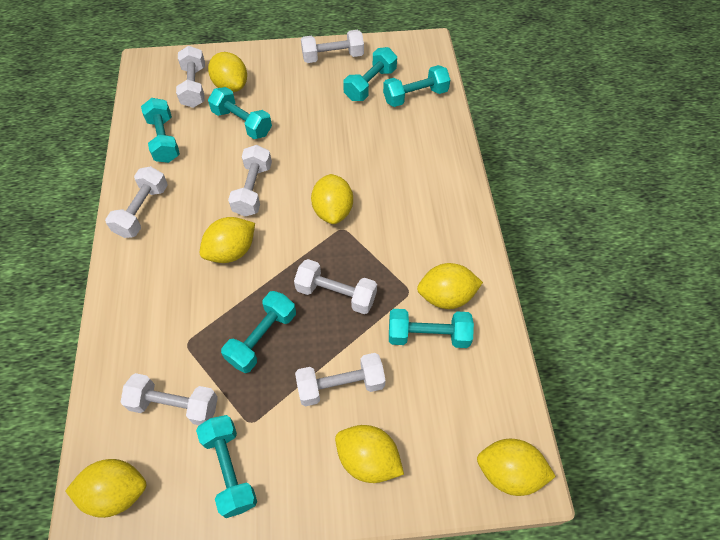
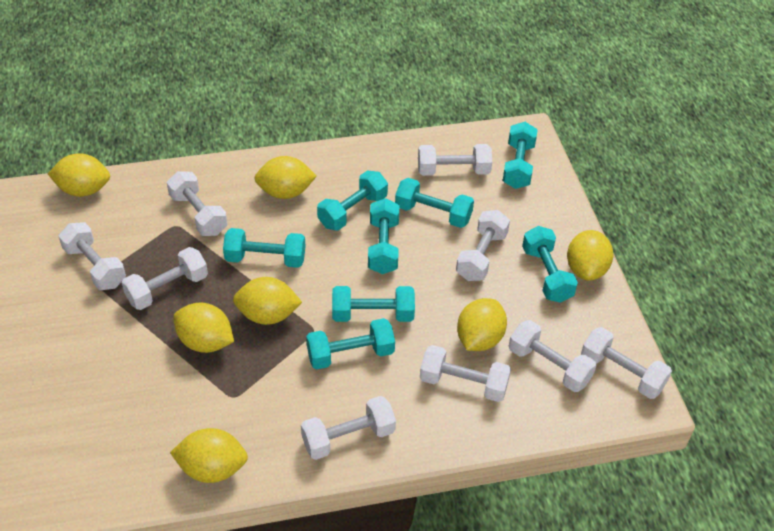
turquoise dumbbell: 7 -> 8
white dumbbell: 7 -> 9

